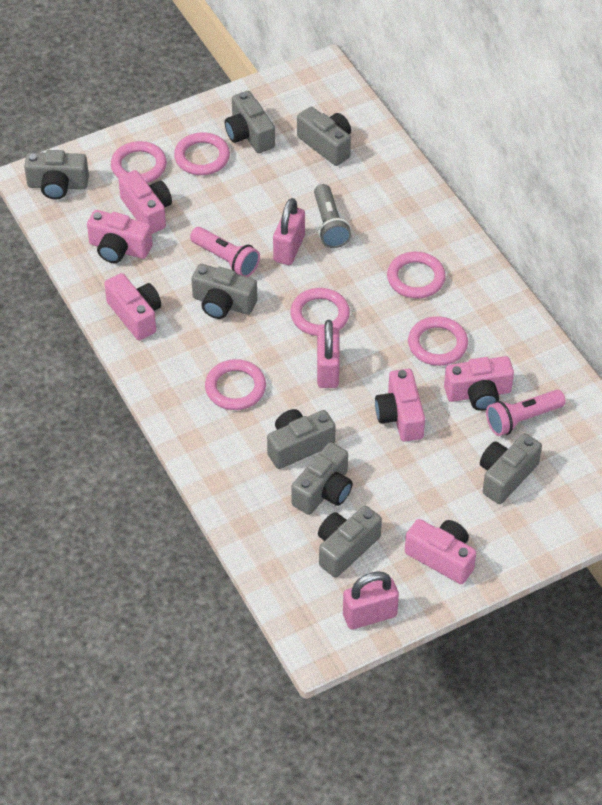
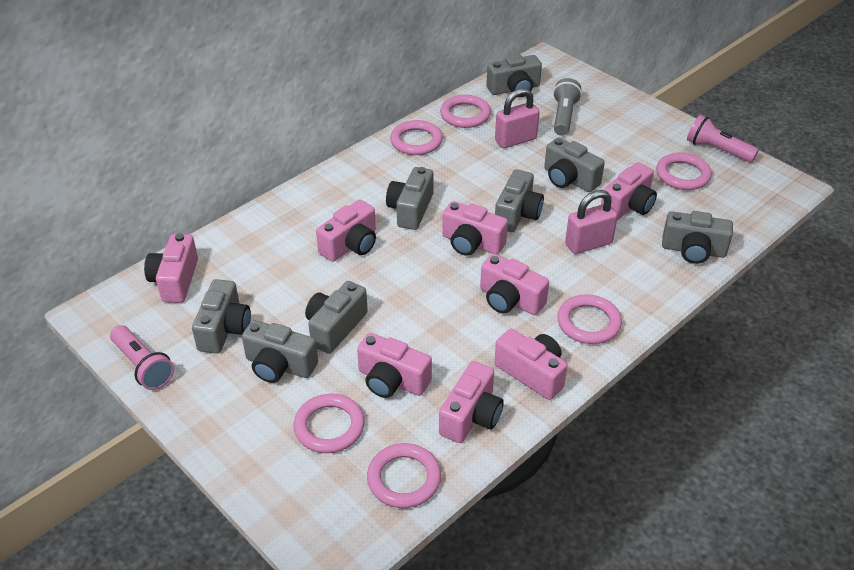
pink camera: 6 -> 8
pink padlock: 3 -> 2

